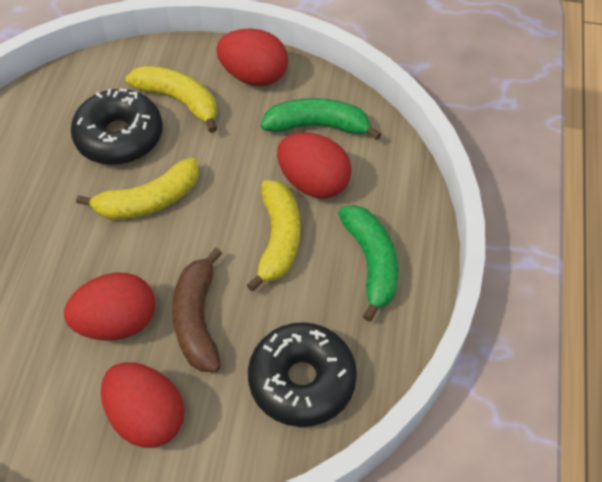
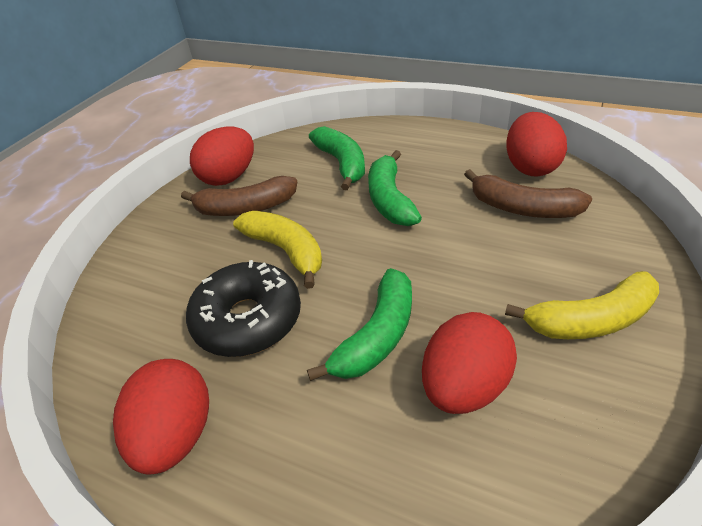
black donut: 2 -> 1
brown banana: 1 -> 2
green banana: 2 -> 3
yellow banana: 3 -> 2

